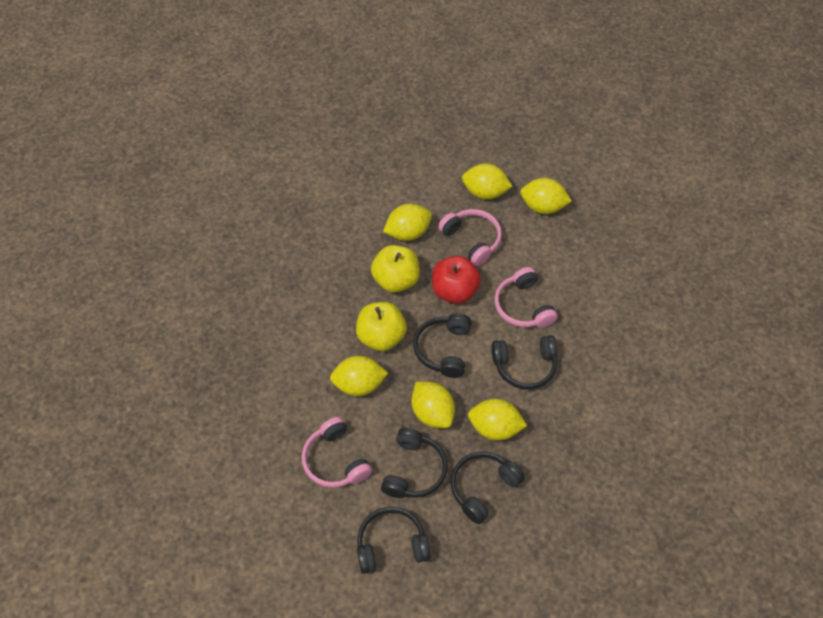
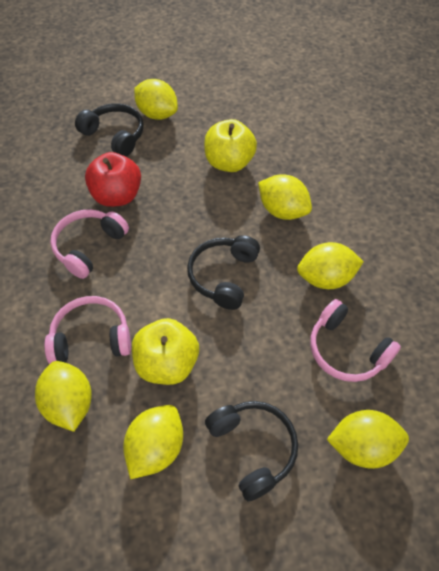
black headphones: 5 -> 3

